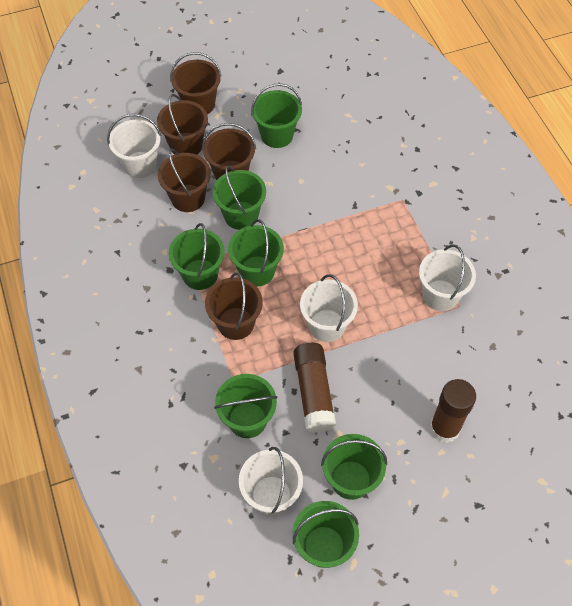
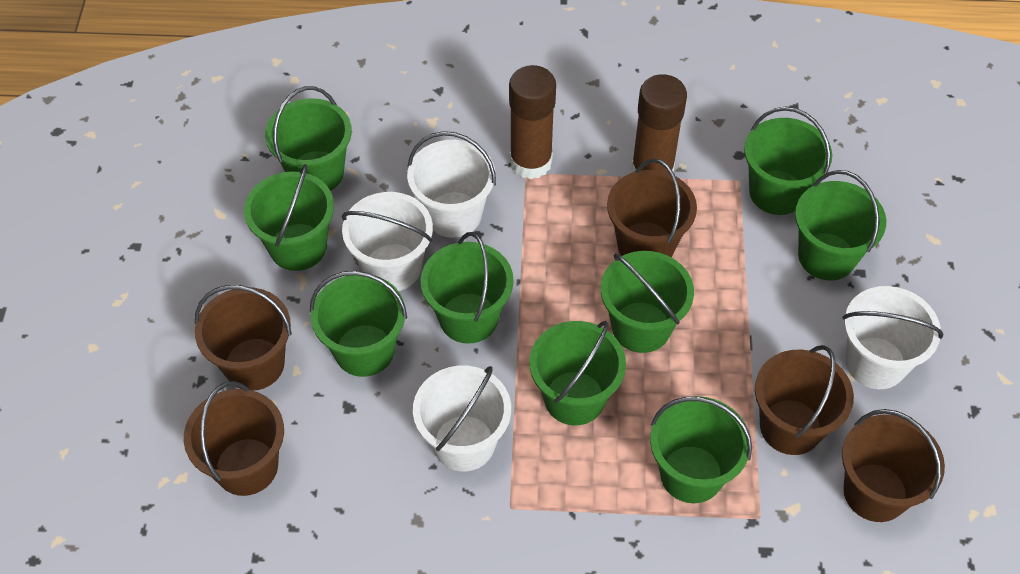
green bucket: 7 -> 9

